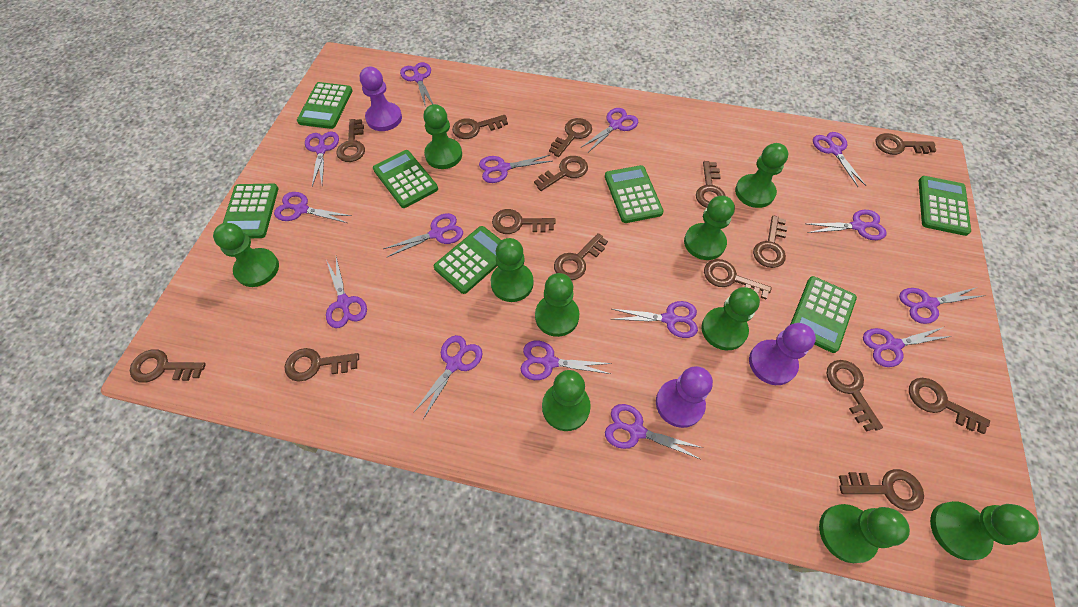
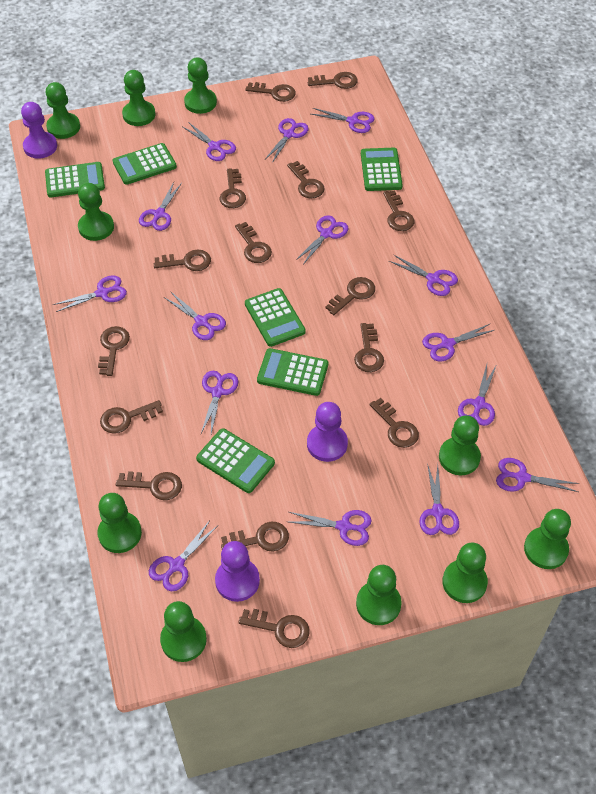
green calculator: 7 -> 6

